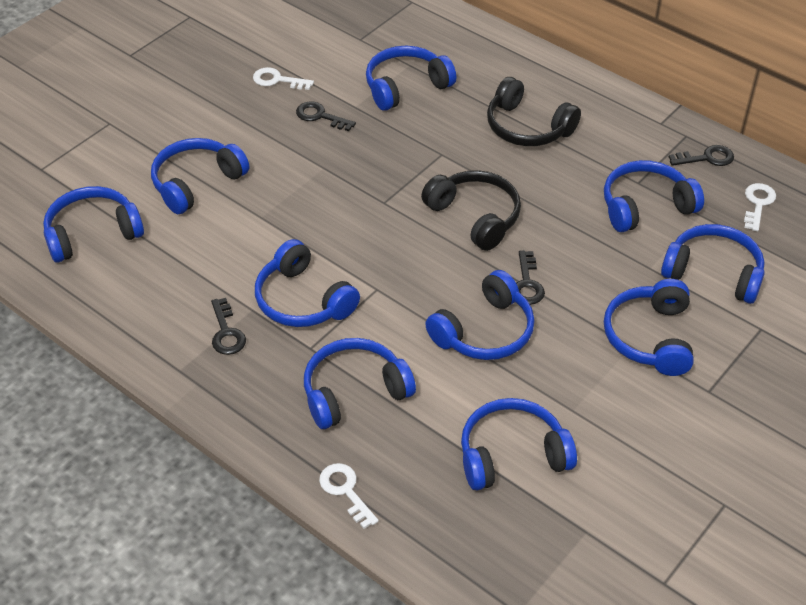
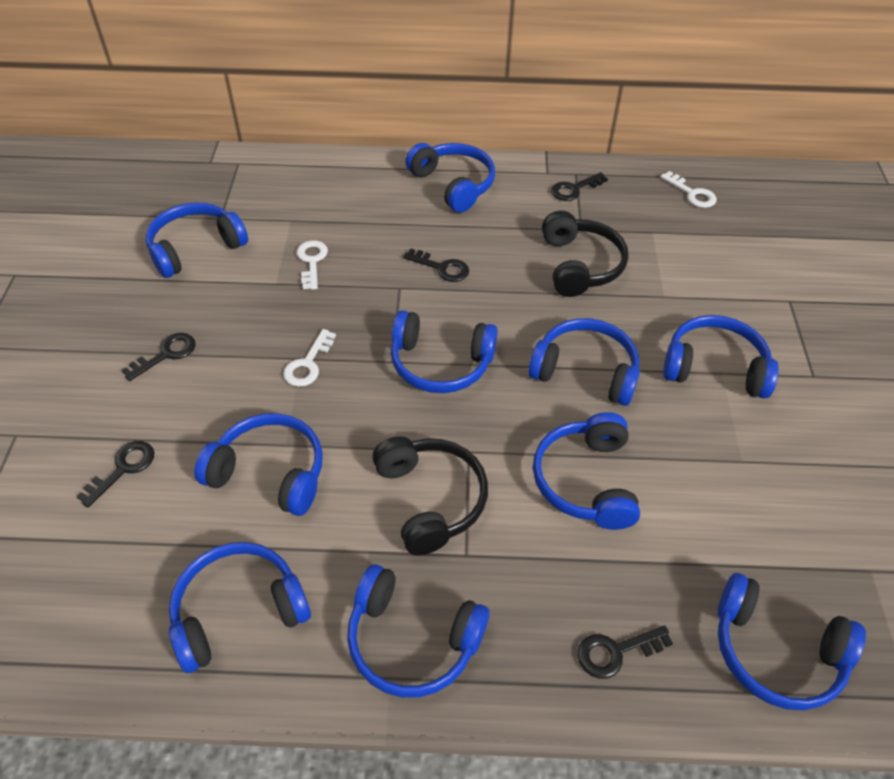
black key: 4 -> 5

